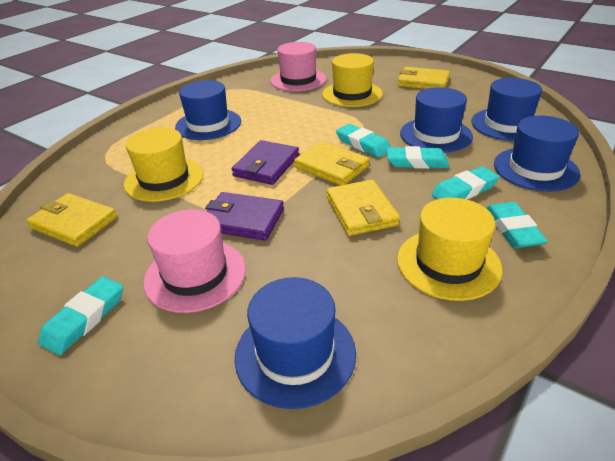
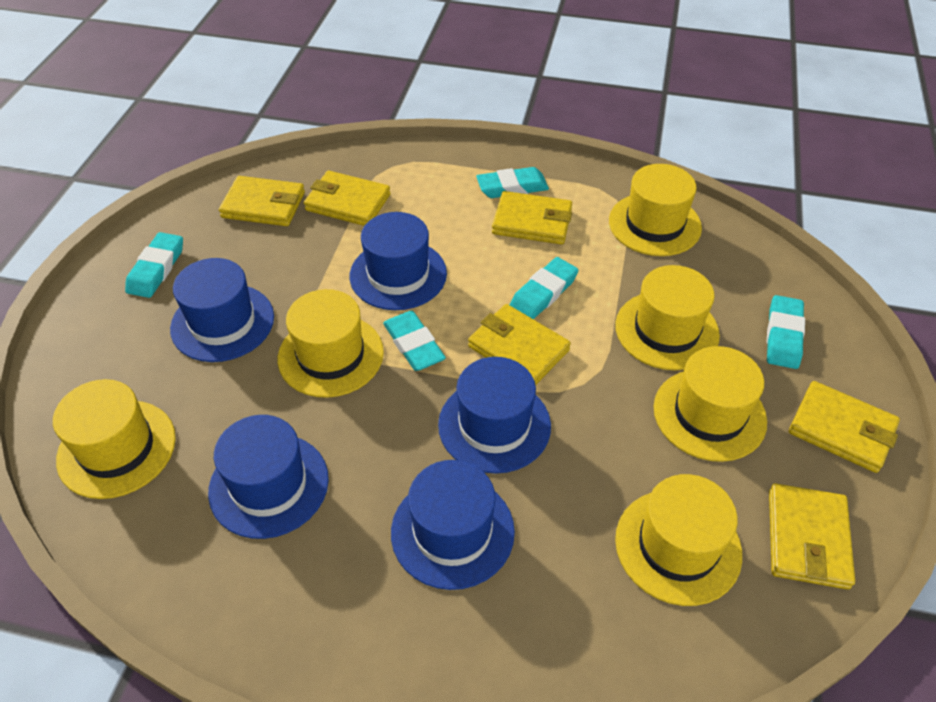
pink hat: 2 -> 0
purple wallet: 2 -> 0
yellow hat: 3 -> 6
yellow wallet: 4 -> 6

